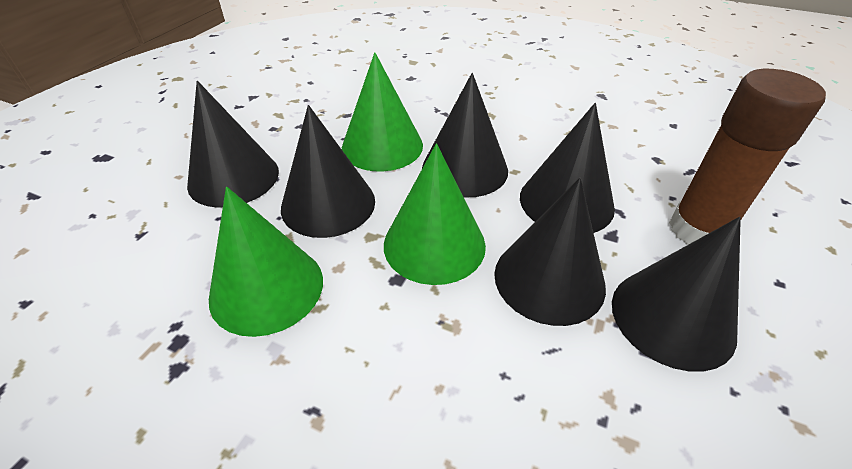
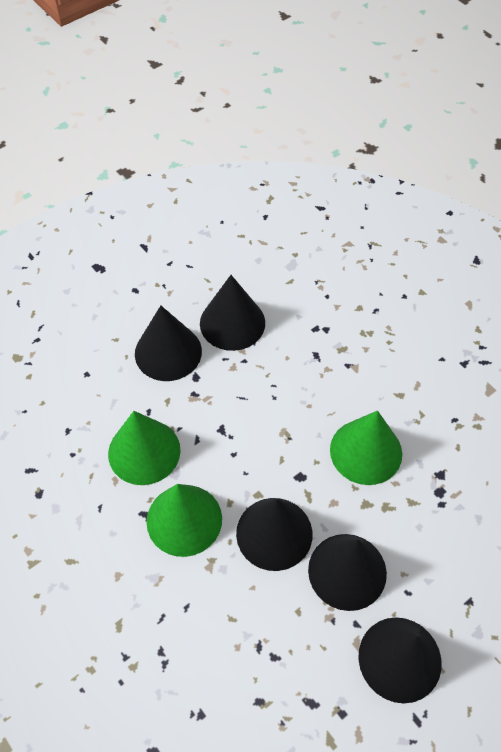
black cone: 6 -> 5
brown glue stick: 1 -> 0

